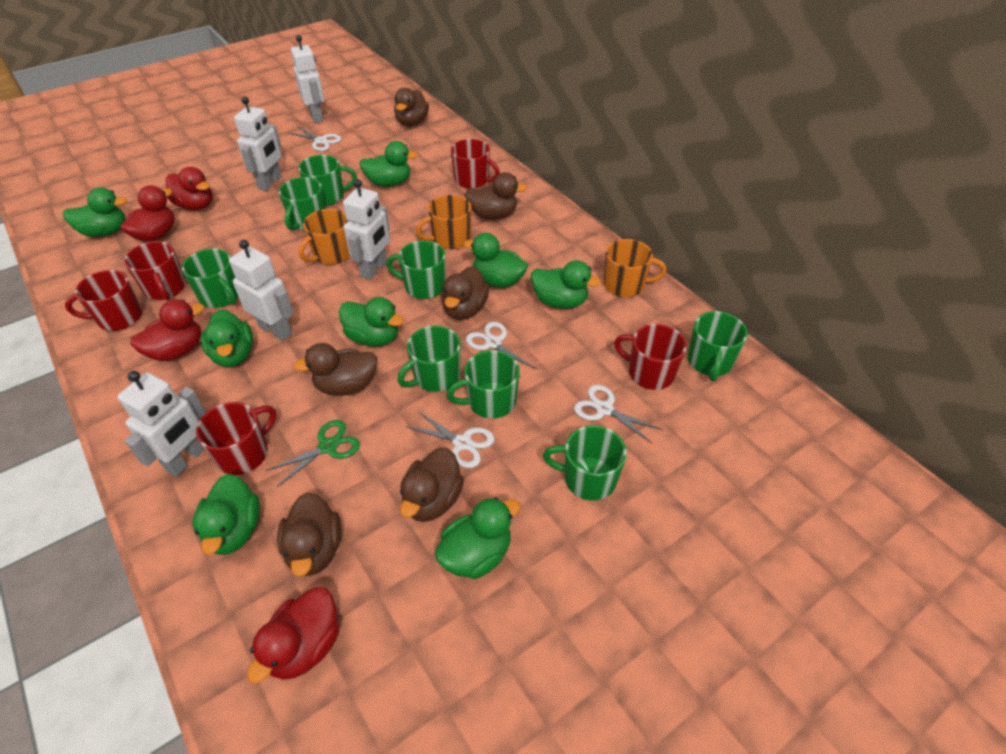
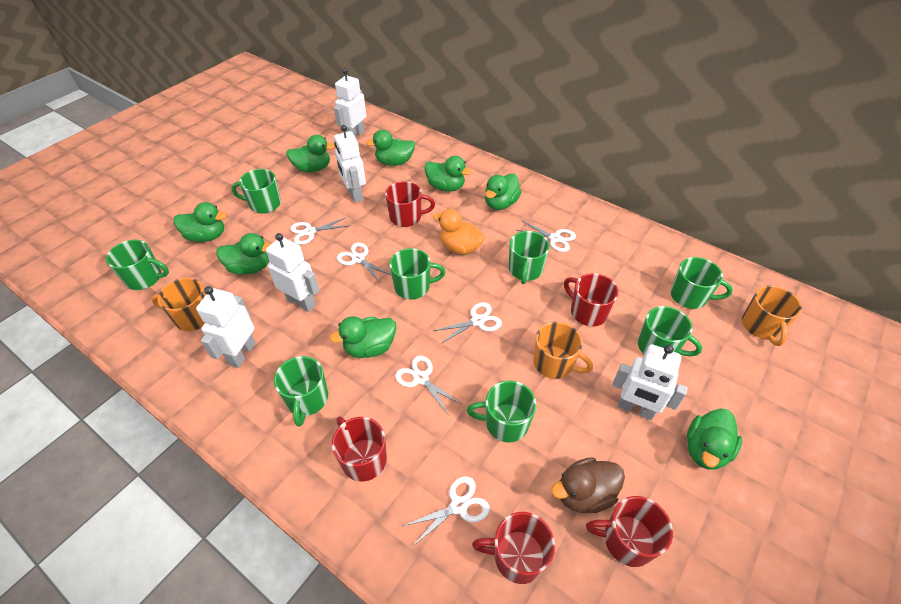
brown duck: 6 -> 1
green scissors: 1 -> 0
orange duck: 0 -> 1
red duck: 4 -> 0
white scissors: 4 -> 6

